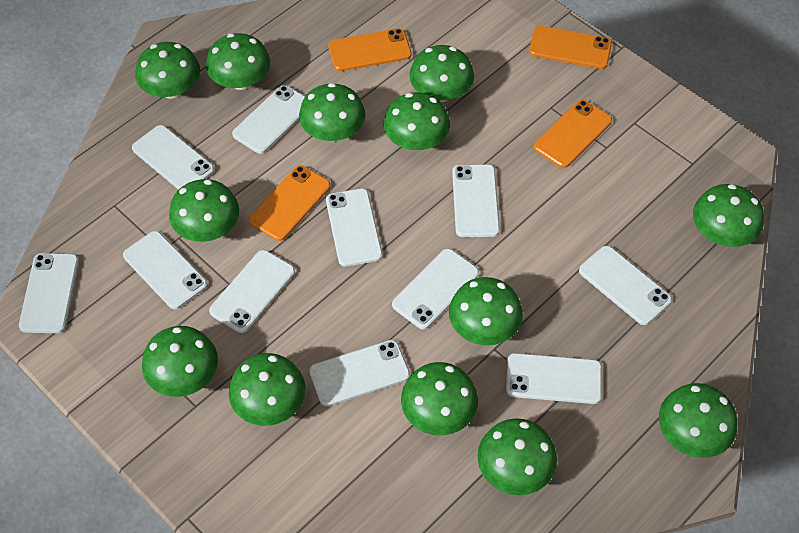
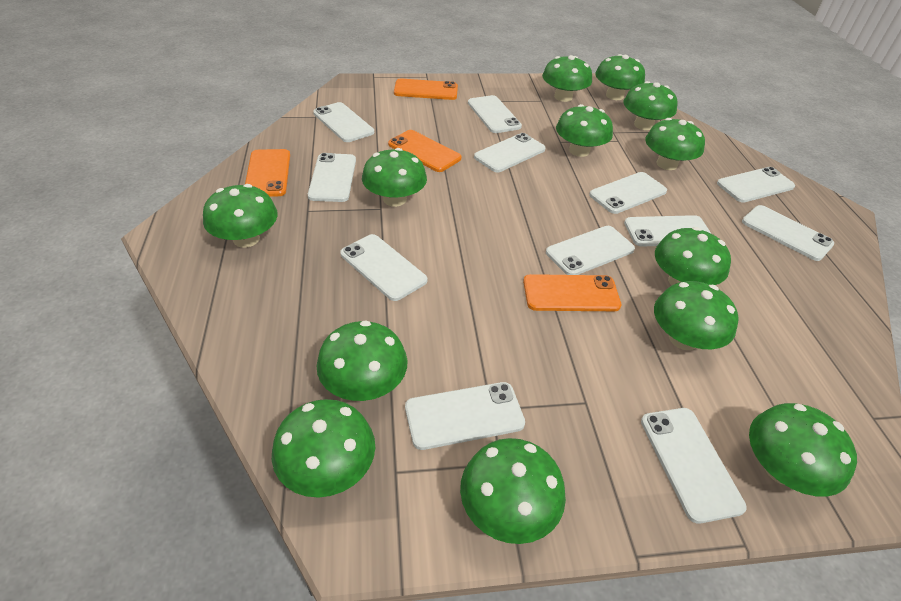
white phone: 11 -> 12

